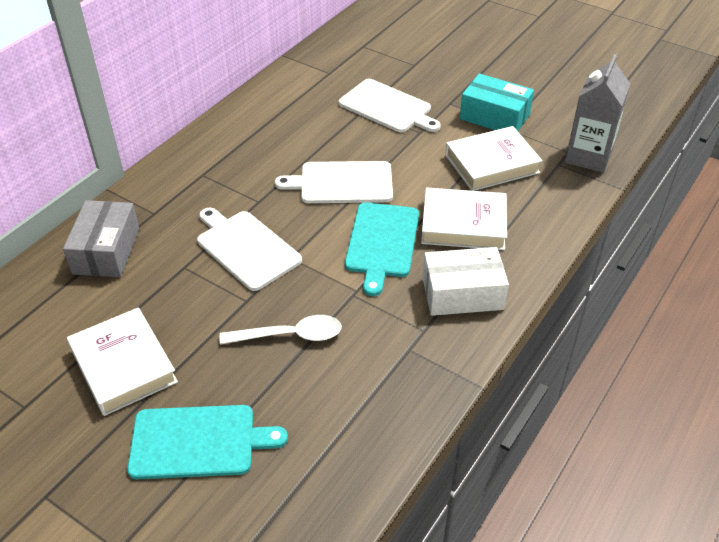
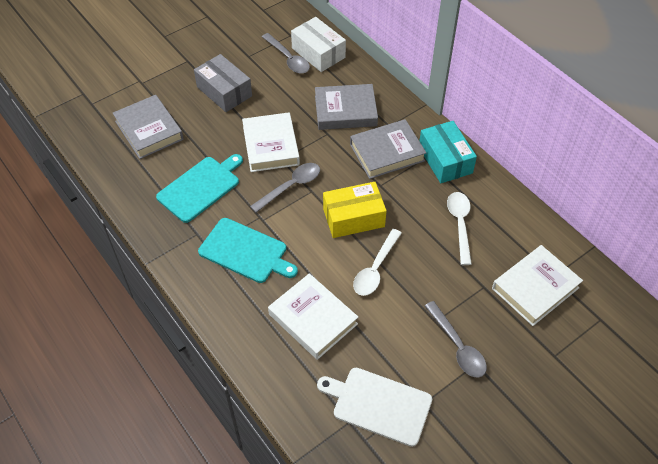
grey book: 0 -> 3
grey carton: 1 -> 0
grey spoon: 0 -> 3
white cutting board: 3 -> 1
white spoon: 1 -> 2
yellow box: 0 -> 1

